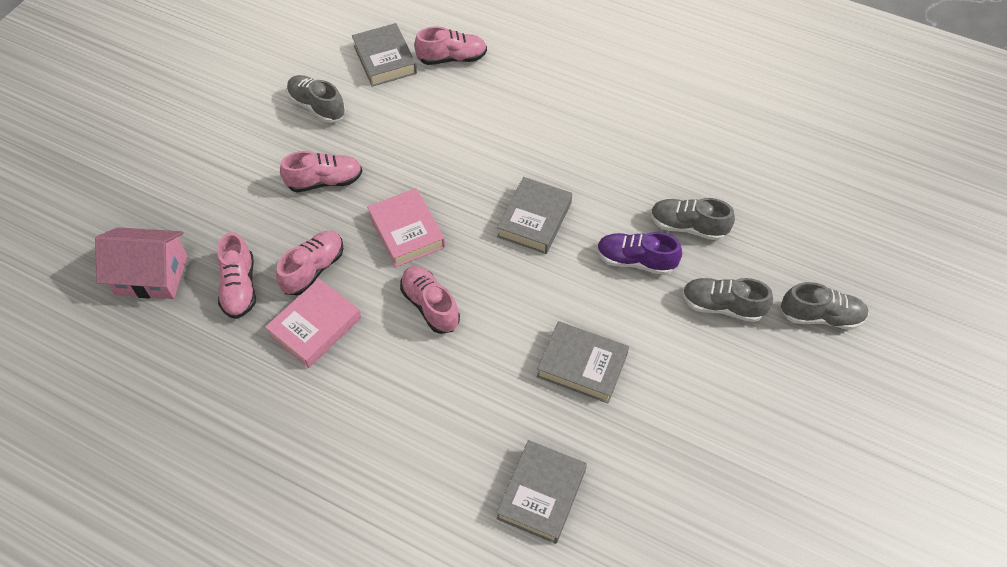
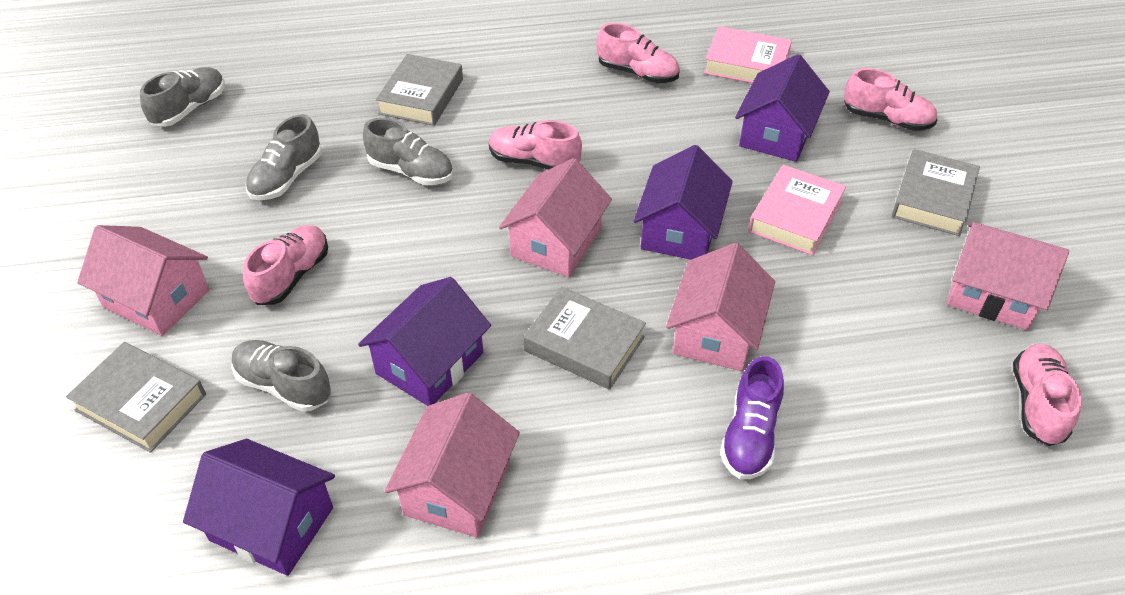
pink house: 1 -> 5
purple house: 0 -> 4

